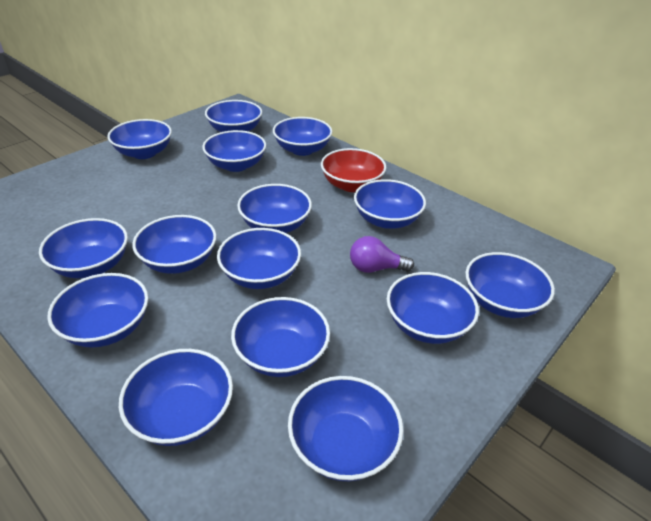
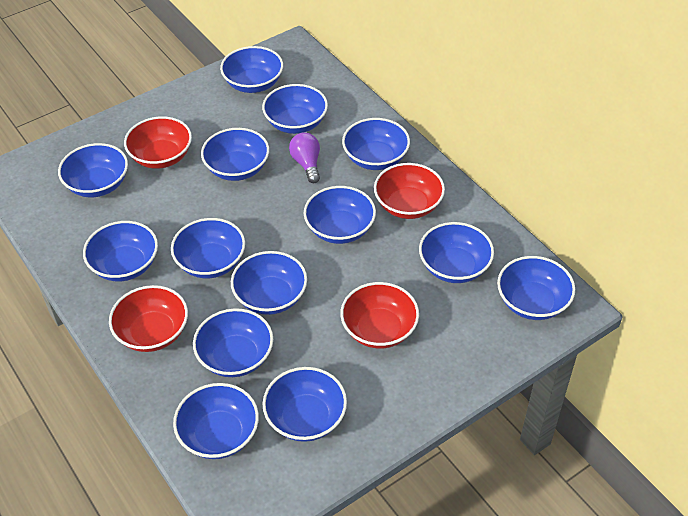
blue bowl: 15 -> 14
red bowl: 1 -> 4

